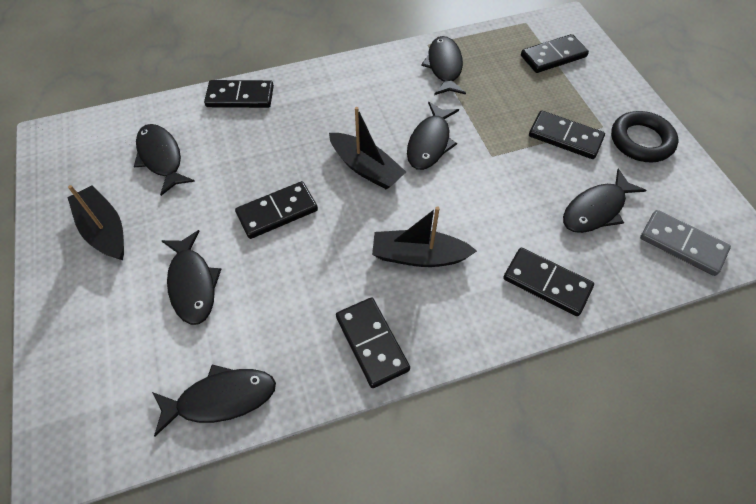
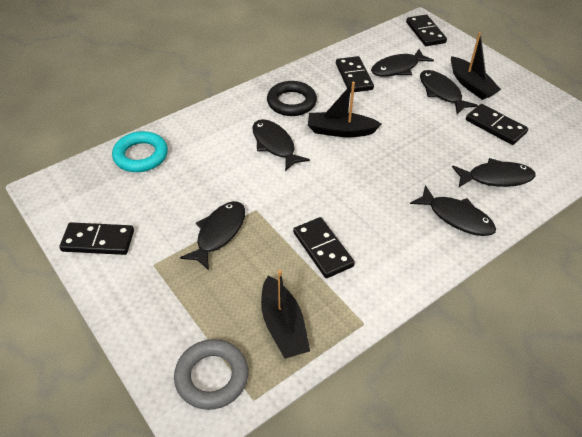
black domino: 6 -> 5
grey domino: 1 -> 0
grey ring: 0 -> 1
turquoise ring: 0 -> 1

